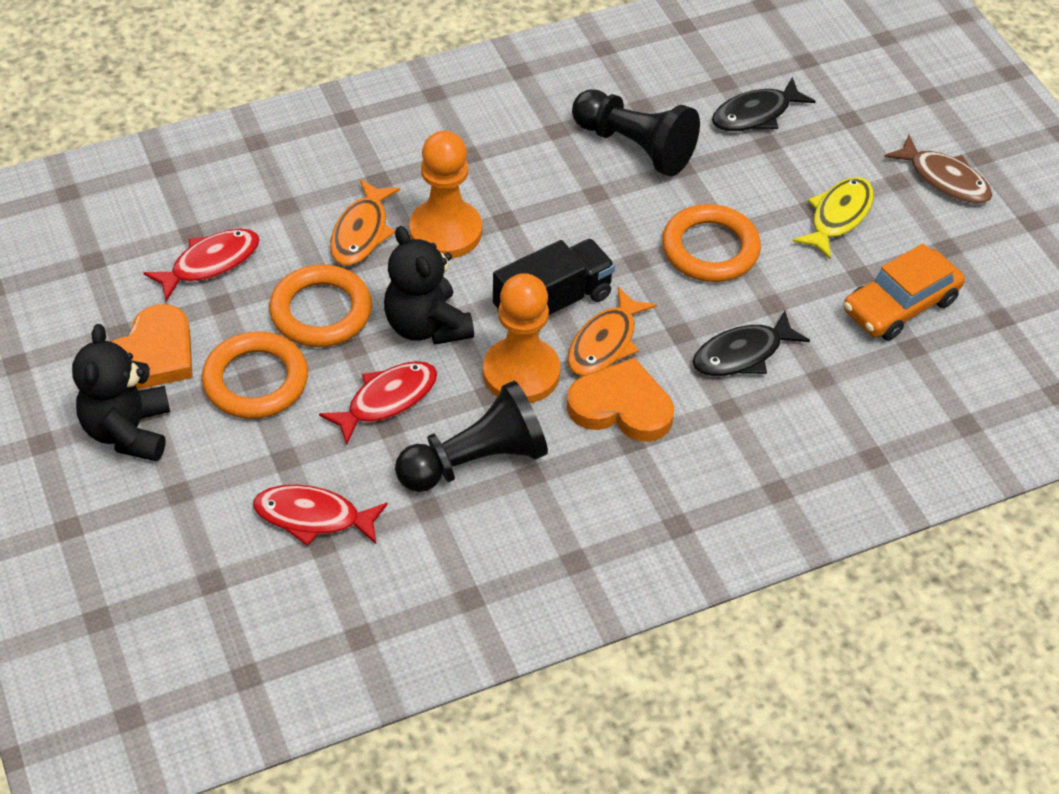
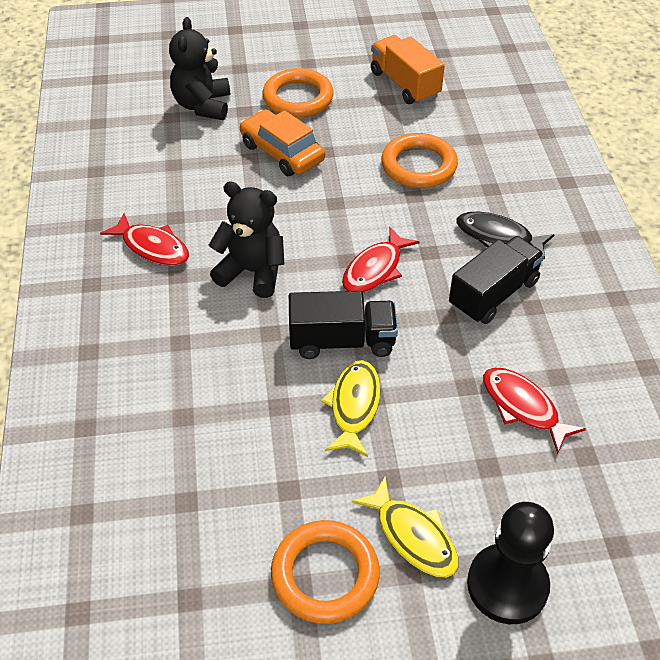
black fish: 2 -> 1
black pawn: 2 -> 1
black truck: 1 -> 2
brown fish: 1 -> 0
orange fish: 2 -> 0
orange heart: 2 -> 0
orange pawn: 2 -> 0
orange truck: 0 -> 1
yellow fish: 1 -> 2

